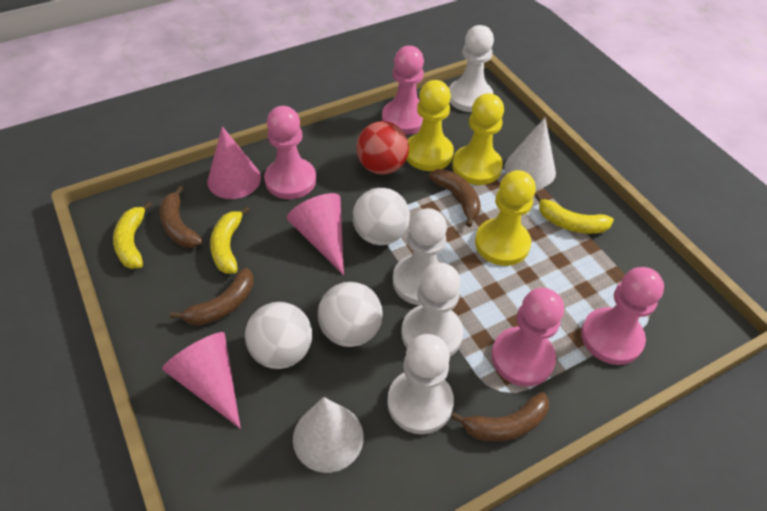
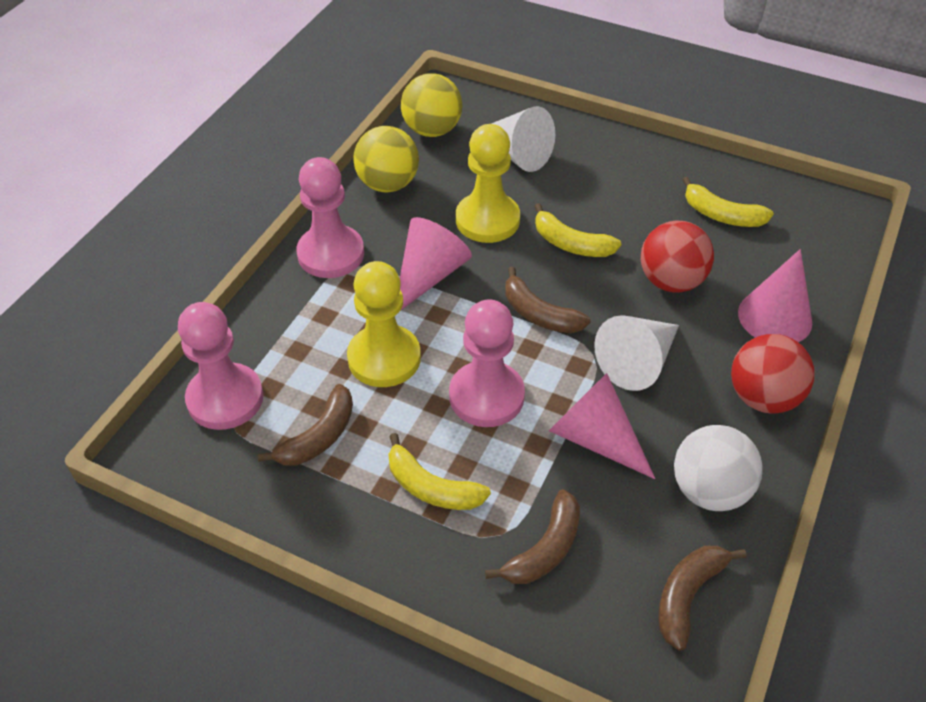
pink pawn: 4 -> 3
red ball: 1 -> 2
white ball: 3 -> 1
white pawn: 4 -> 0
yellow ball: 0 -> 2
yellow pawn: 3 -> 2

